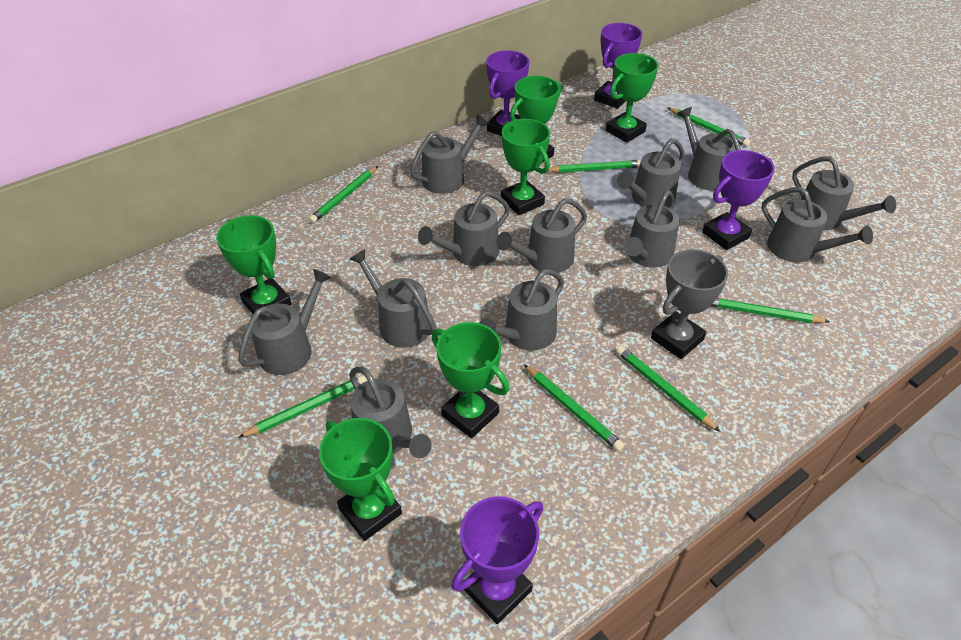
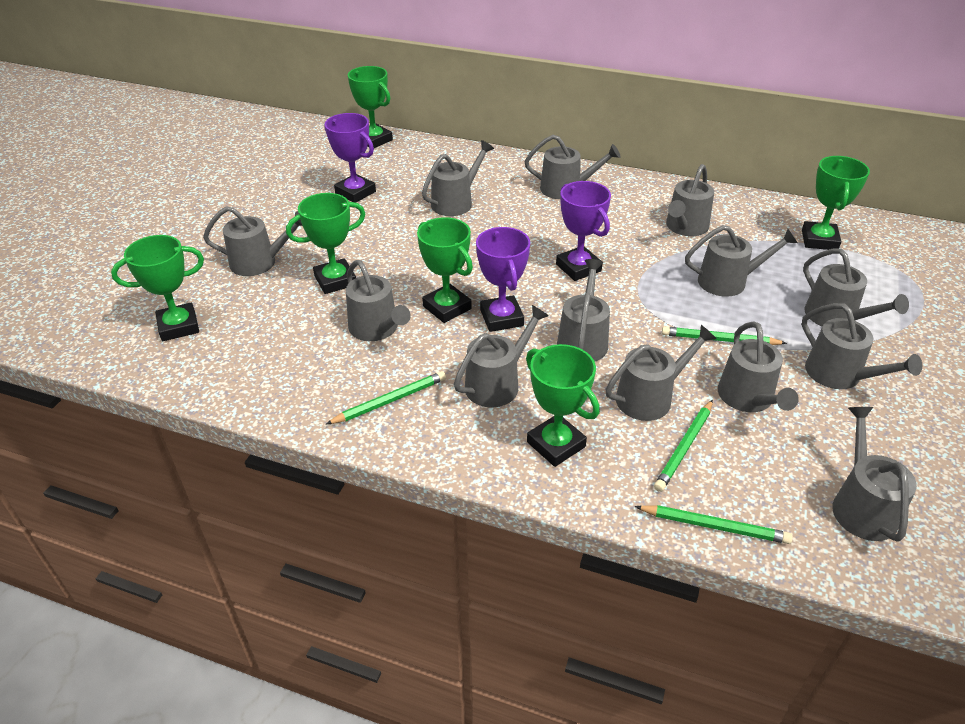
green pencil: 7 -> 4
grey trophy: 1 -> 0
grey watering can: 12 -> 13
purple trophy: 4 -> 3

